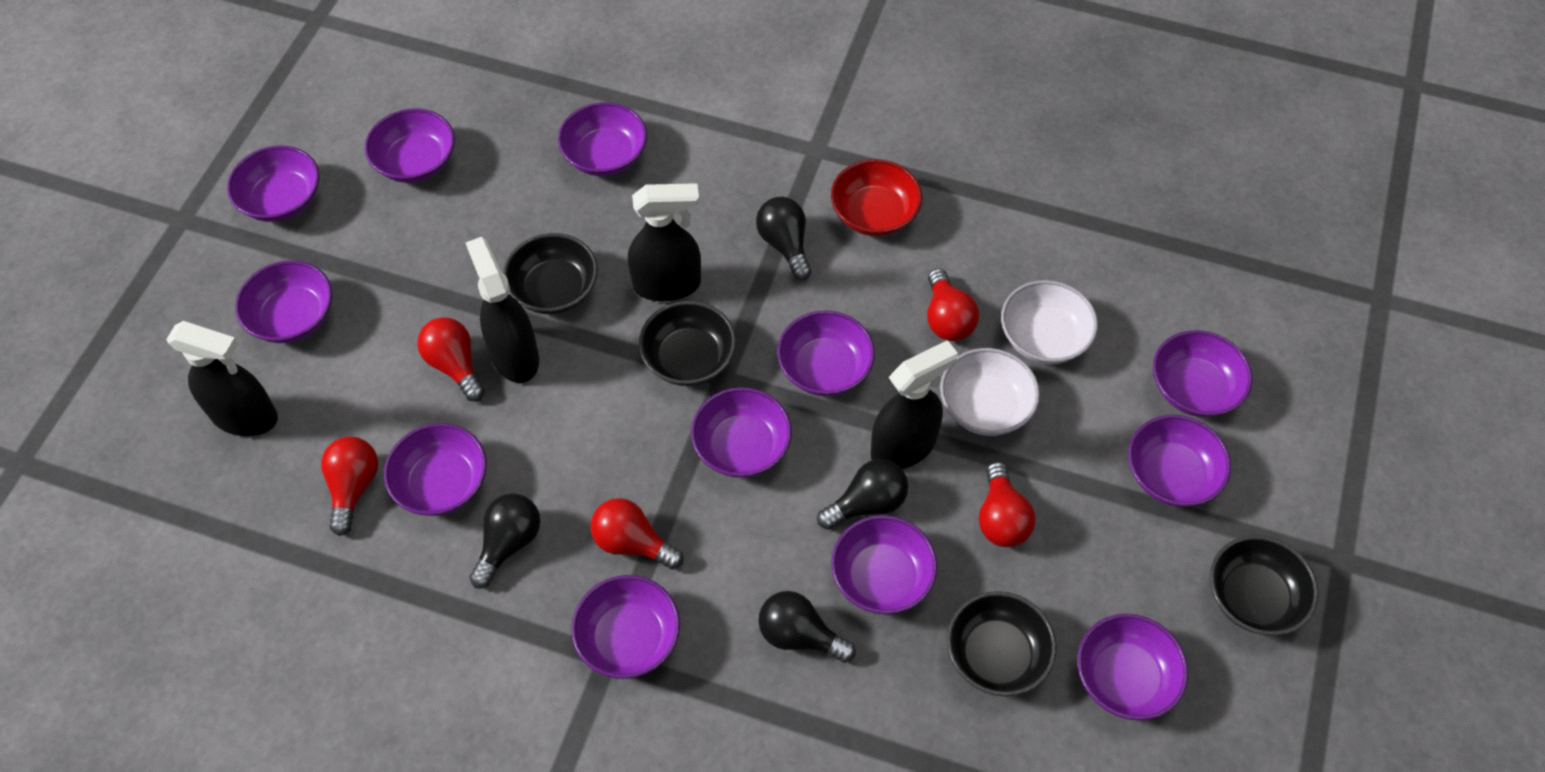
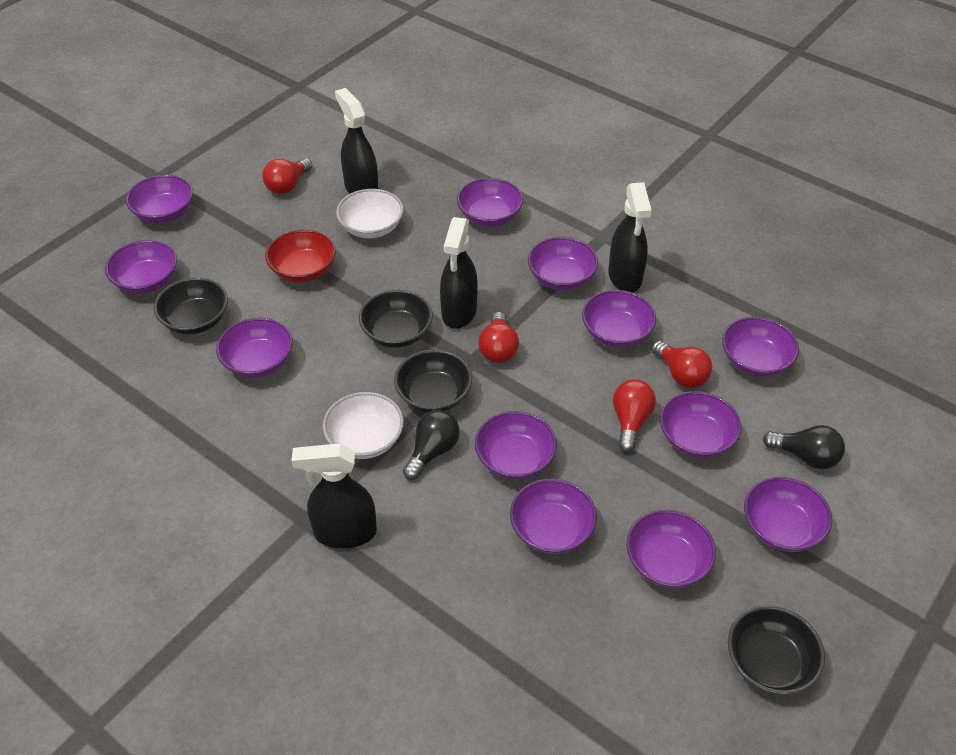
black light bulb: 4 -> 2
red light bulb: 5 -> 4

